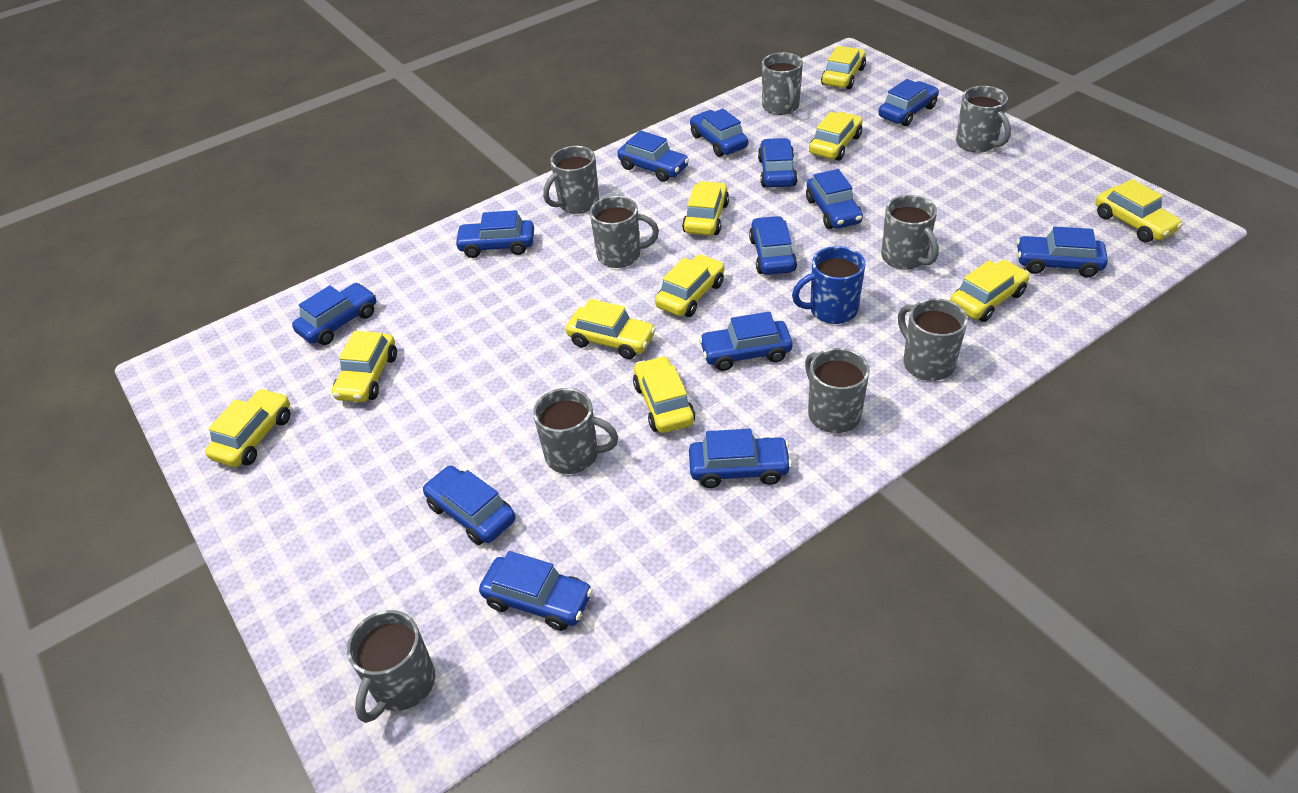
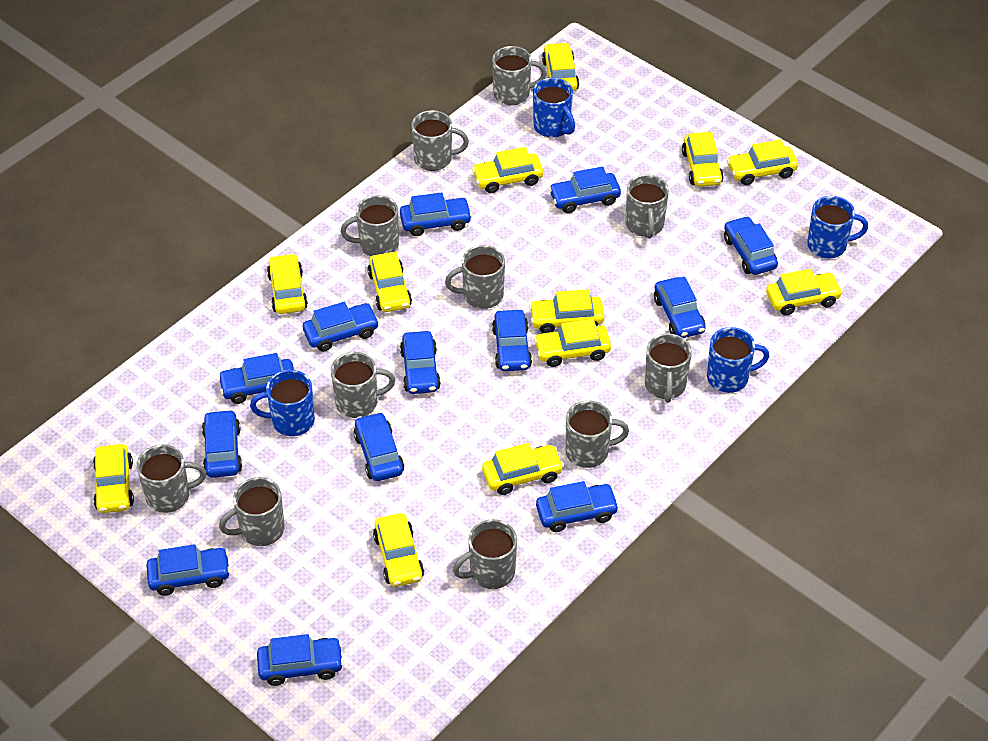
blue mug: 1 -> 4
grey mug: 9 -> 11
yellow car: 10 -> 12

